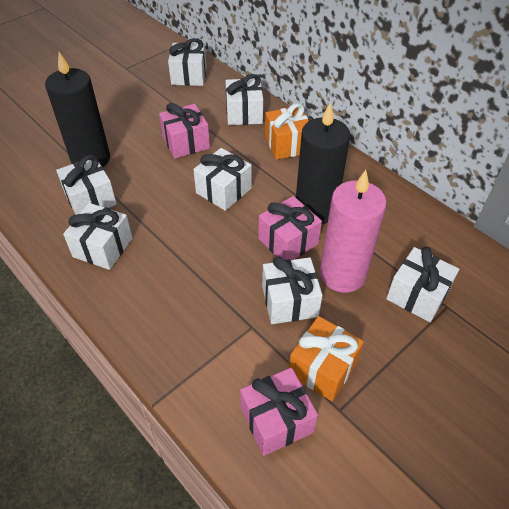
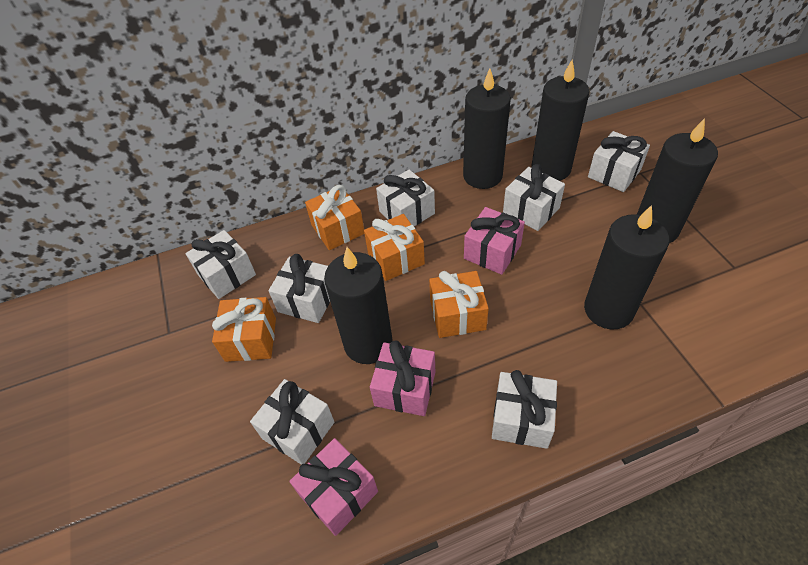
black candle: 2 -> 5
orange gift: 2 -> 4
pink candle: 1 -> 0

